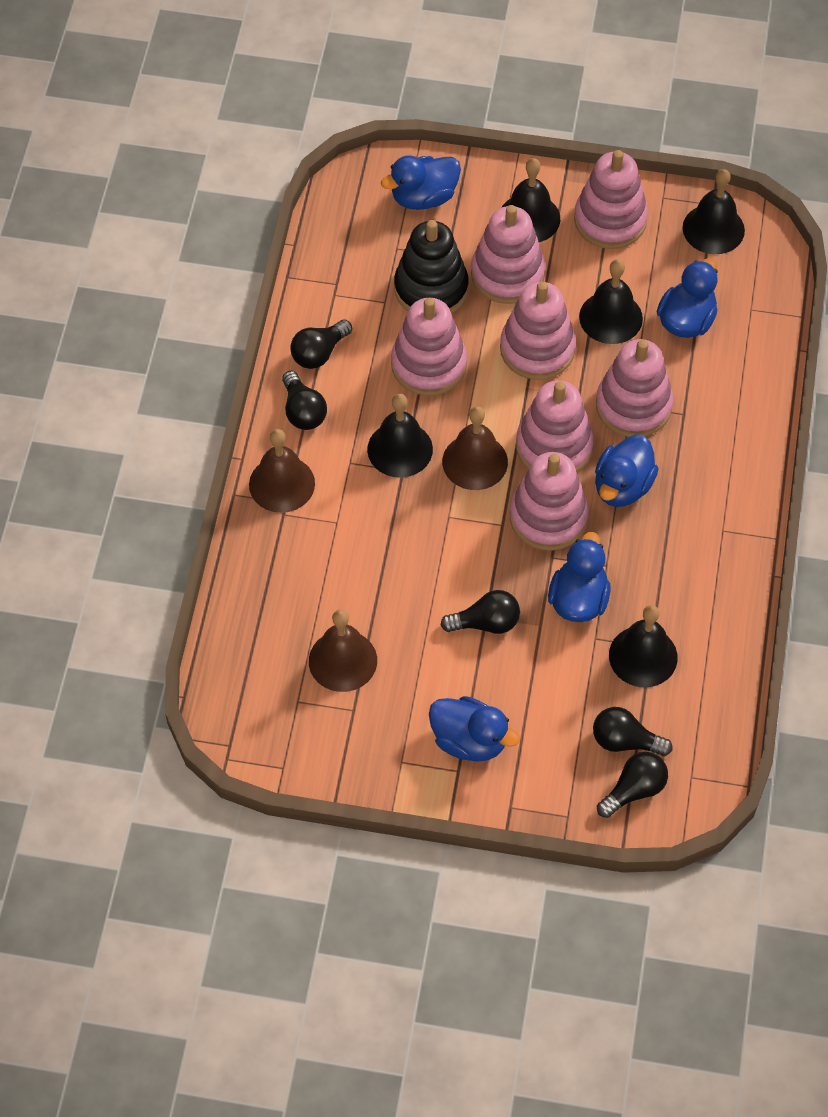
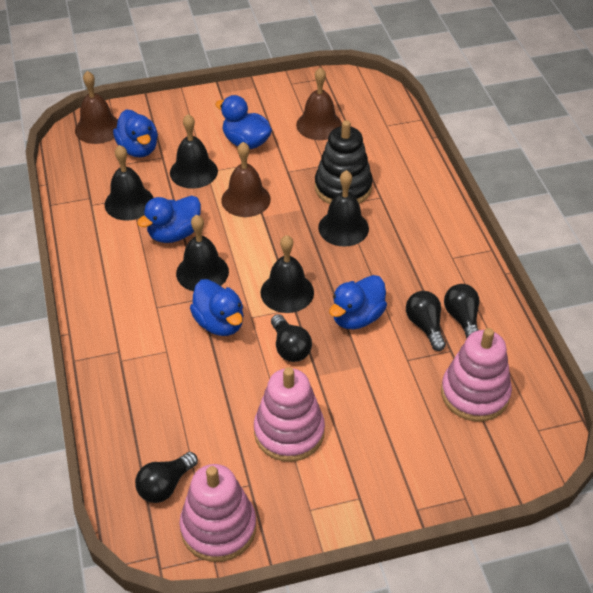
black light bulb: 5 -> 4
pink stacking toy: 7 -> 3

